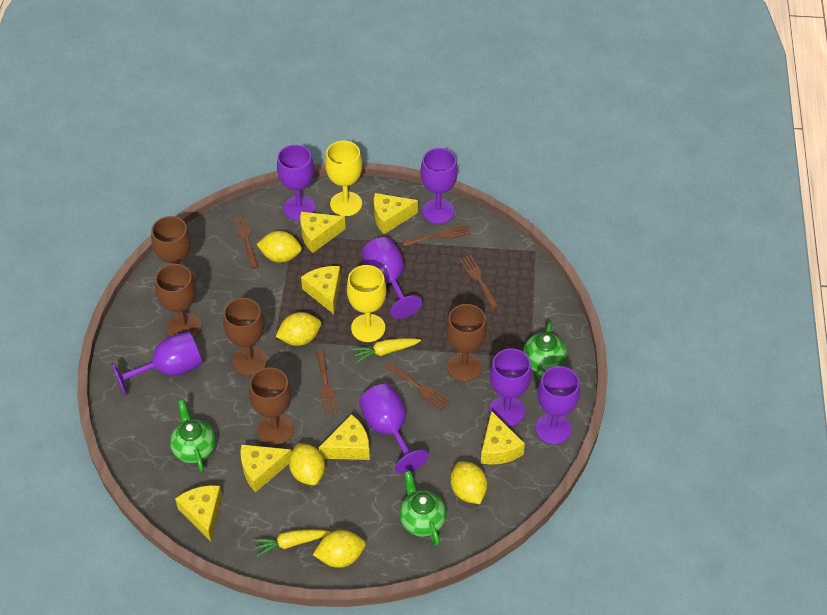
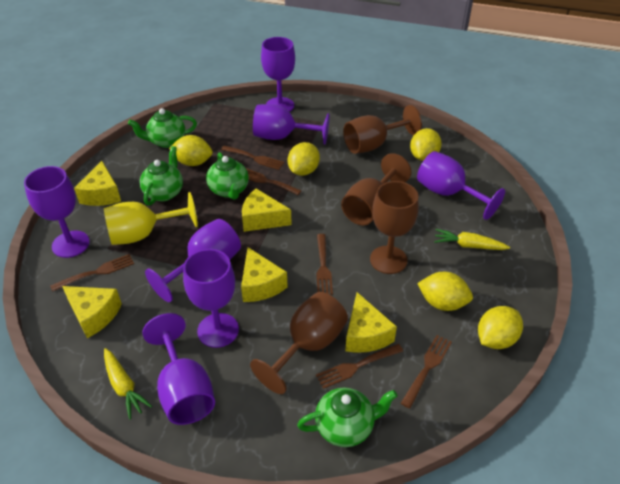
brown fork: 5 -> 6
brown goblet: 5 -> 4
green teapot: 3 -> 4
yellow cheese: 7 -> 5
yellow goblet: 2 -> 1

